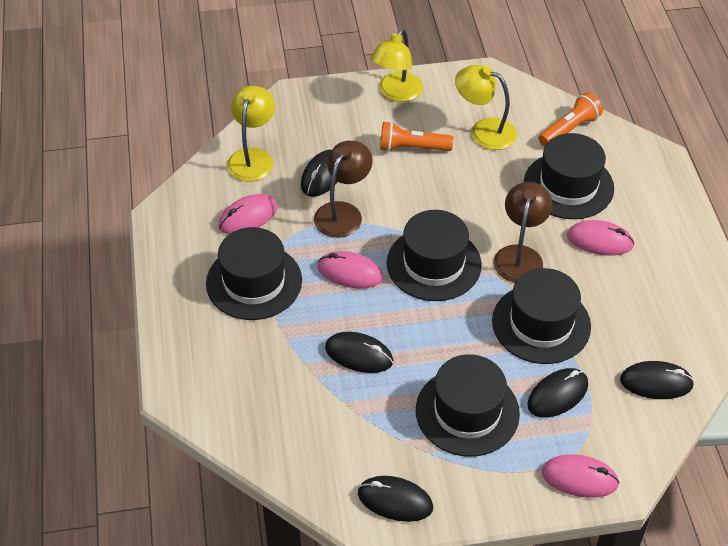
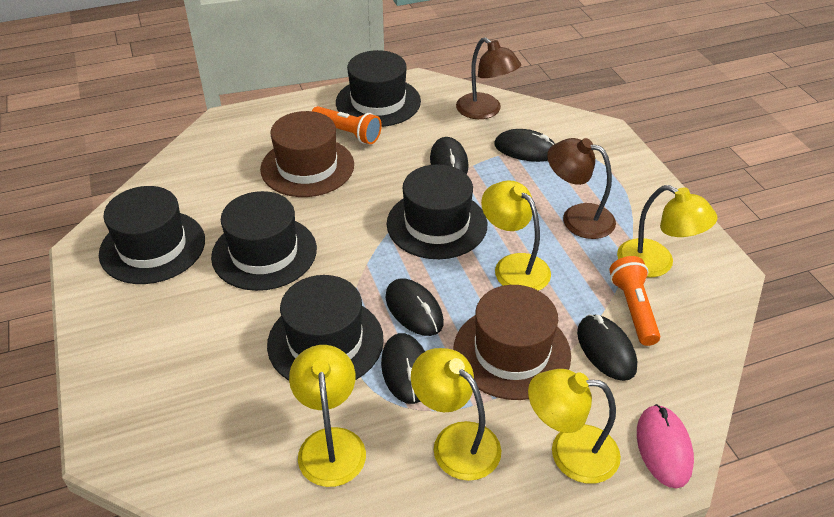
brown hat: 0 -> 2
pink mouse: 4 -> 1
yellow lamp: 3 -> 5

